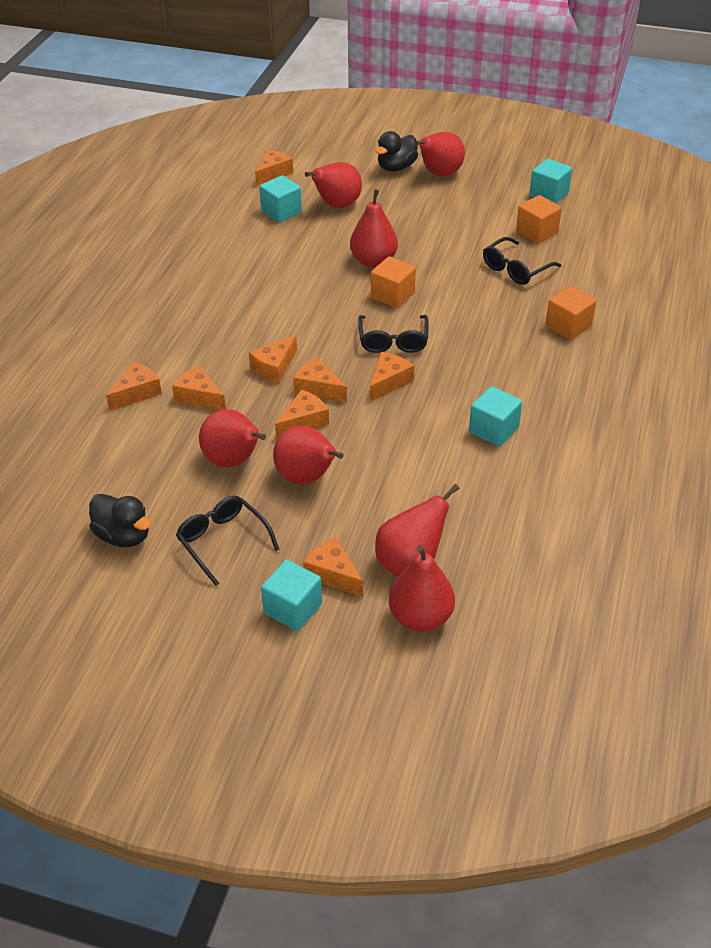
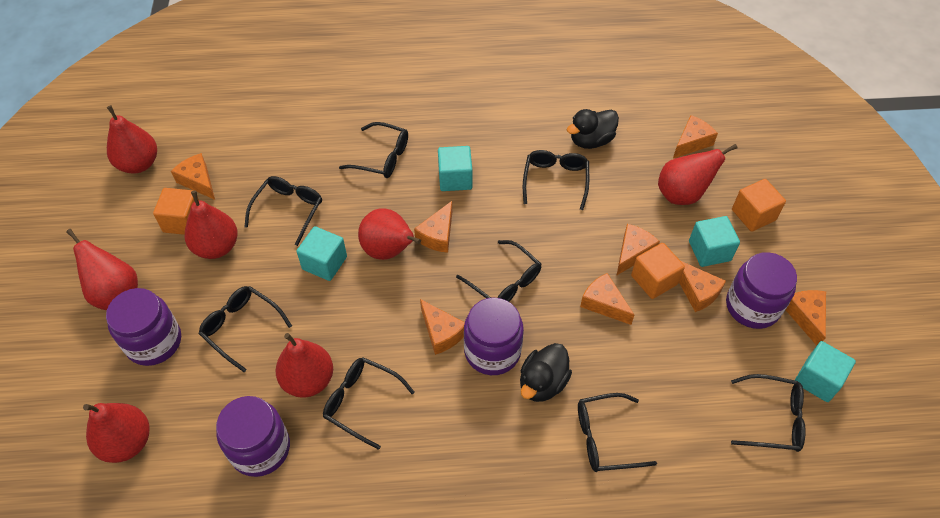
black glasses: 3 -> 8
purple jar: 0 -> 4

